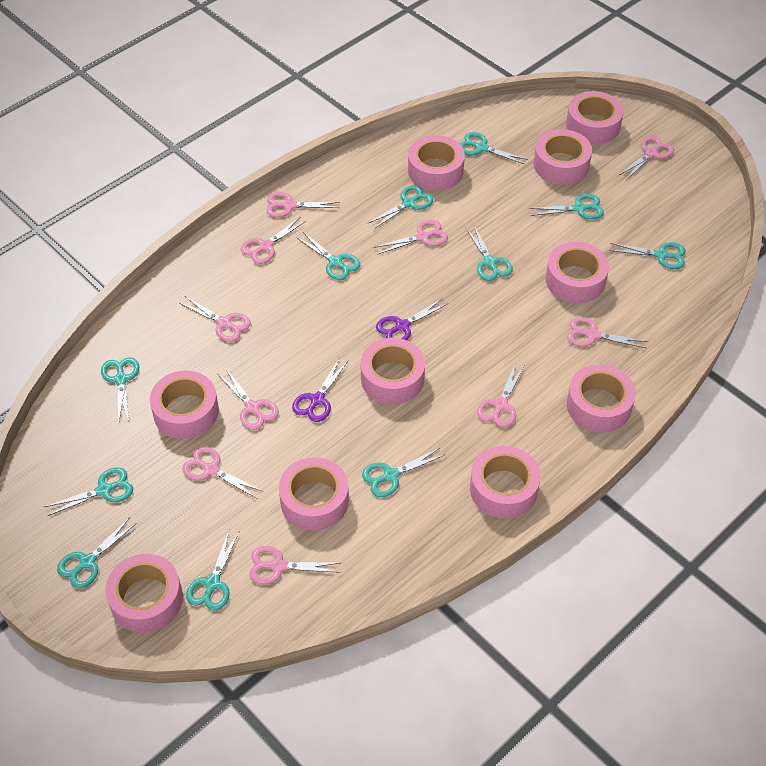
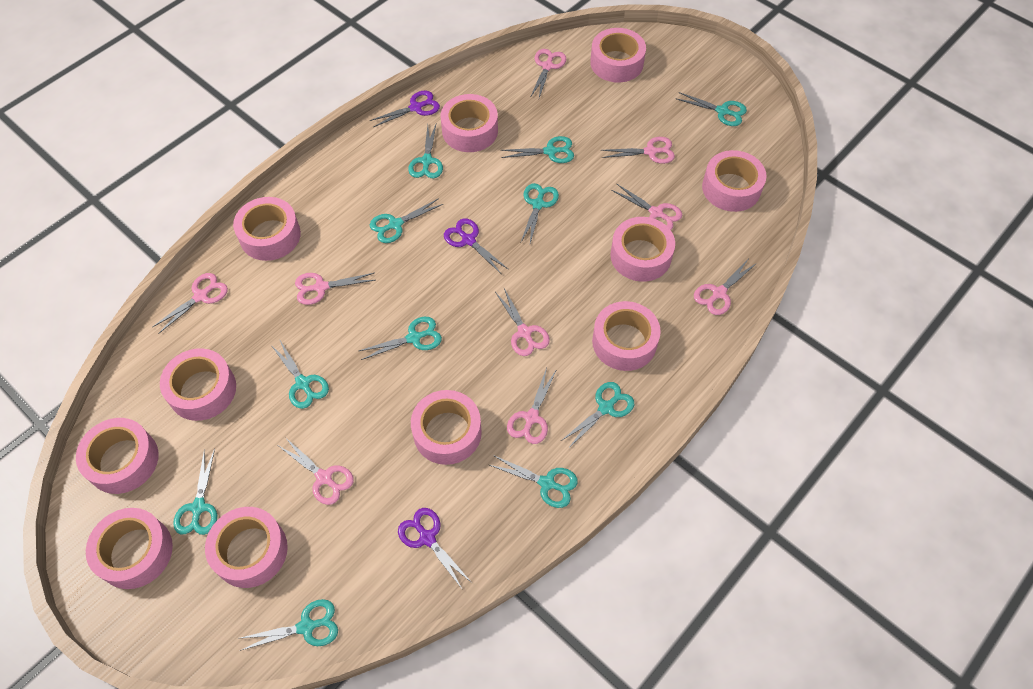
pink scissors: 10 -> 9
pink tape: 10 -> 11
purple scissors: 2 -> 3

